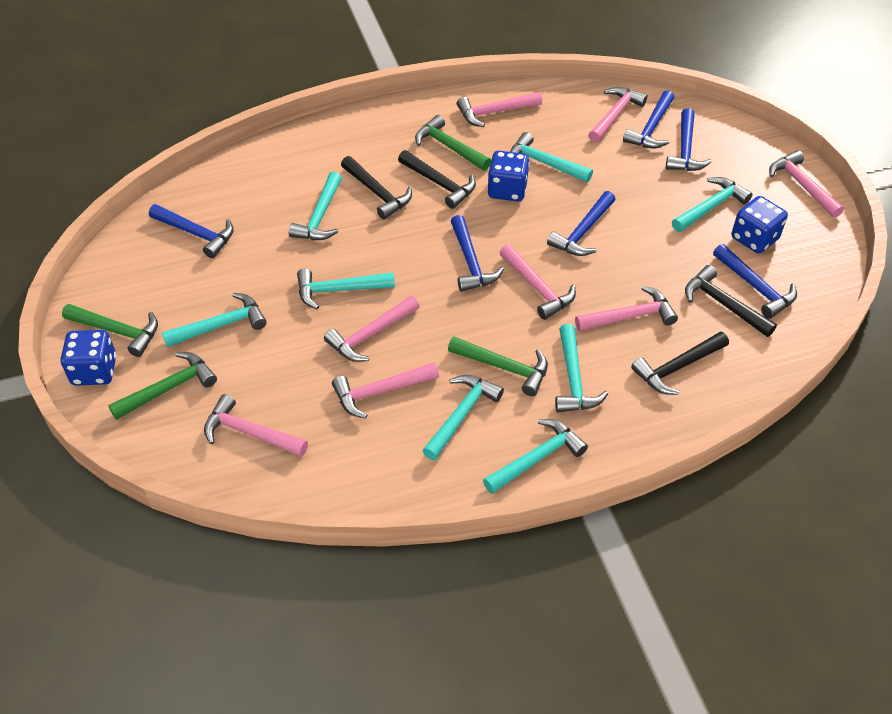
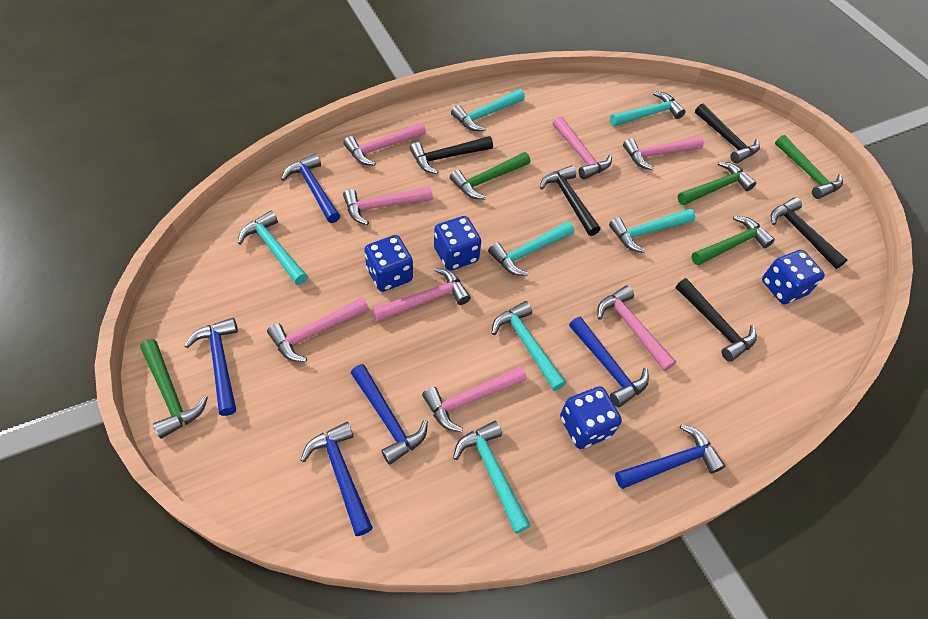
black hammer: 4 -> 5
blue dice: 3 -> 4
green hammer: 4 -> 5
turquoise hammer: 8 -> 7

